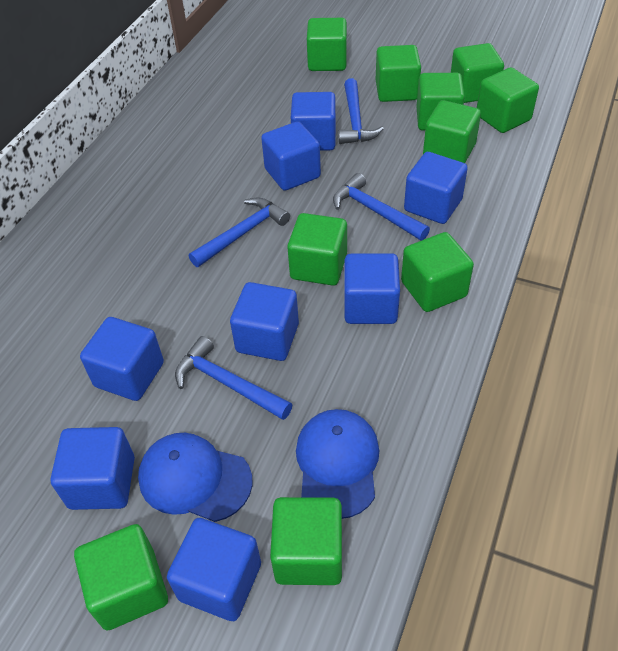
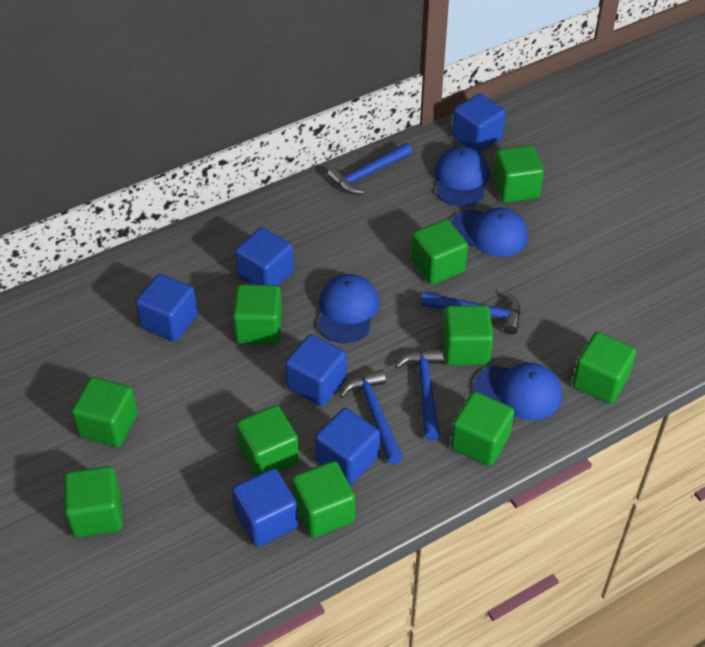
blue cap: 2 -> 4
blue cube: 8 -> 6

